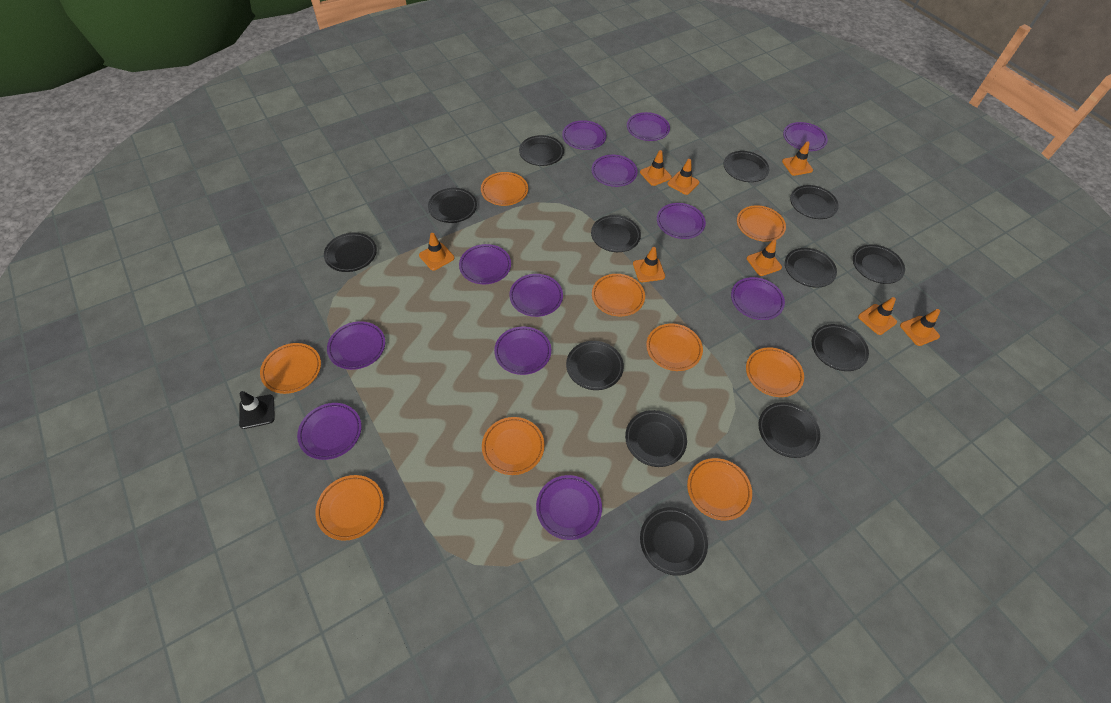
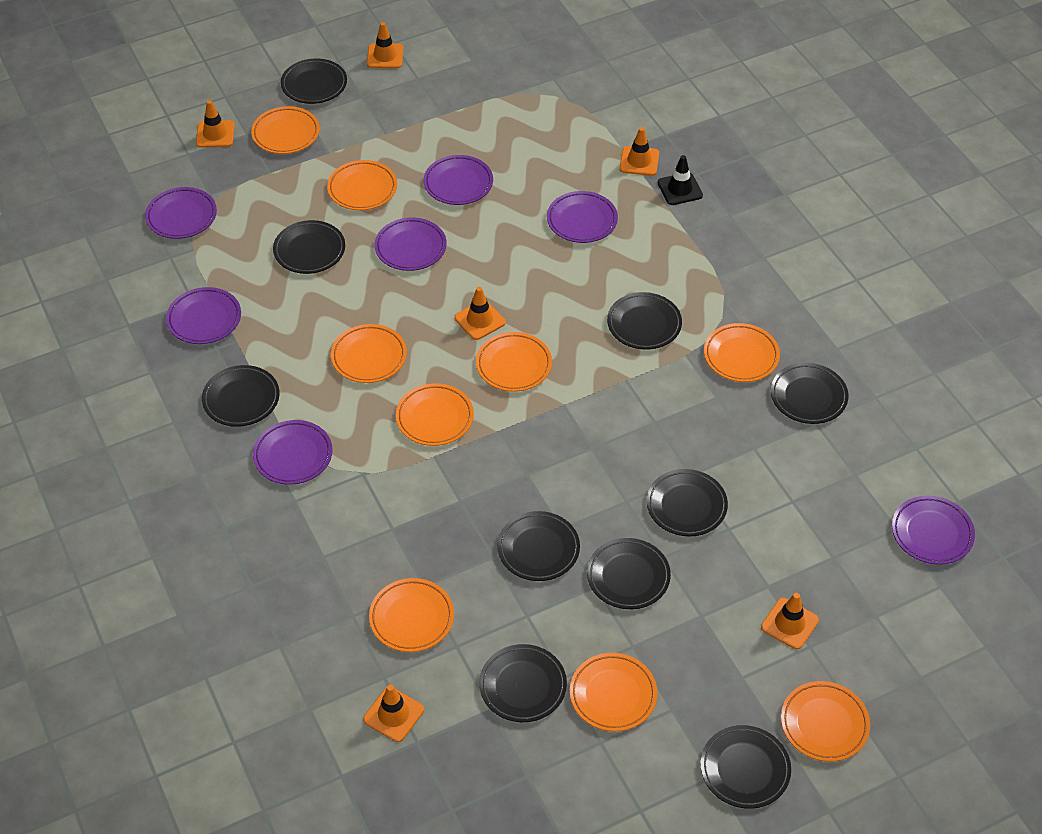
black plate: 13 -> 10
orange traffic cone: 8 -> 6
purple plate: 12 -> 7

